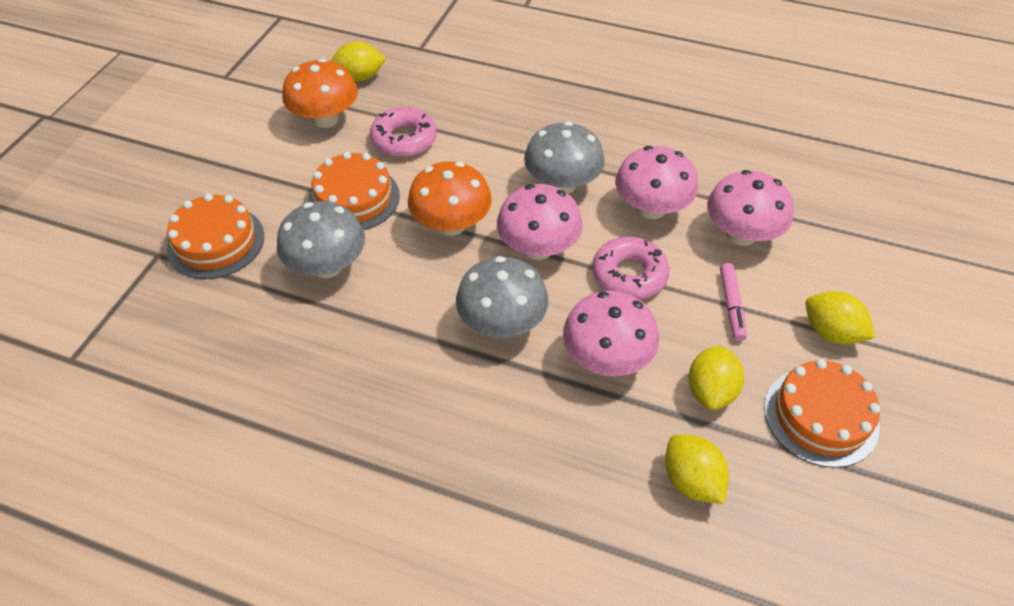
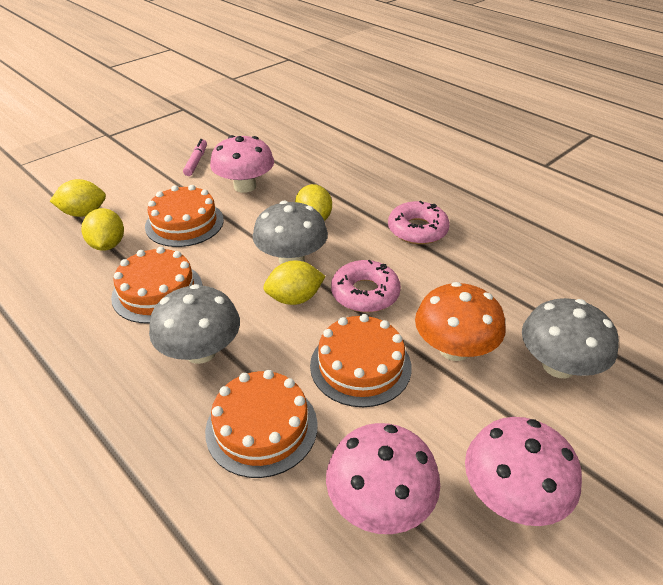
orange cake: 3 -> 4
orange mushroom: 2 -> 1
pink mushroom: 4 -> 3

